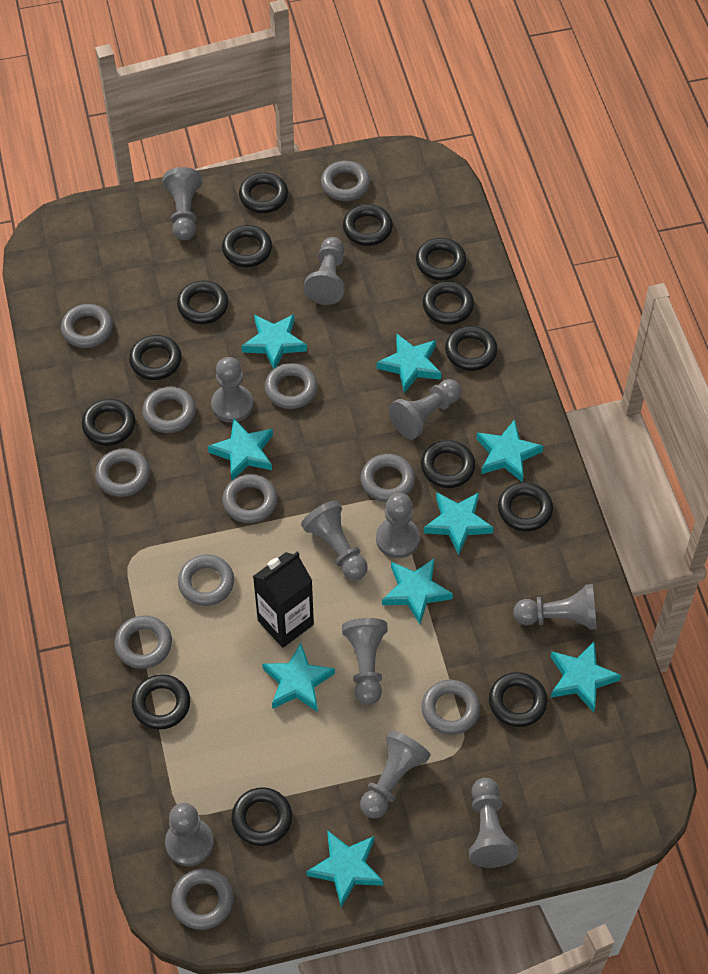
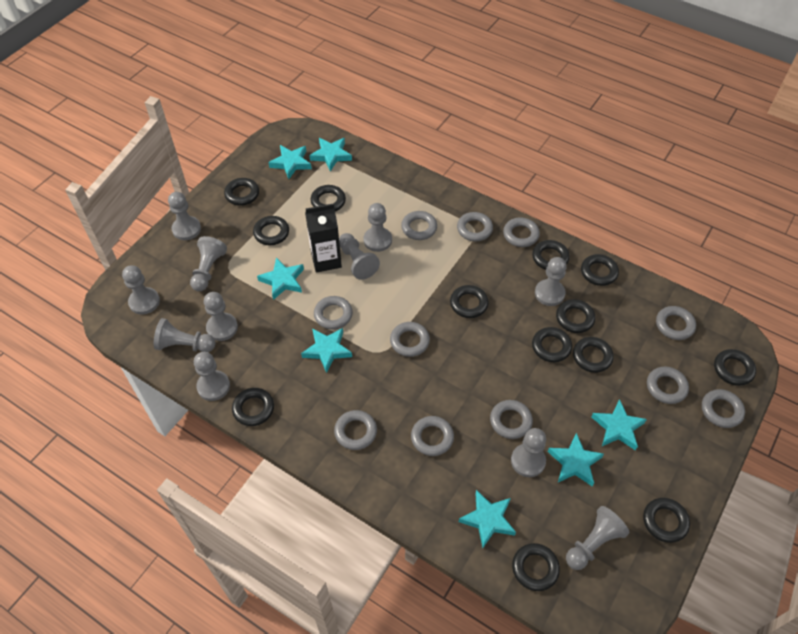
black ring: 14 -> 13
turquoise star: 9 -> 7

